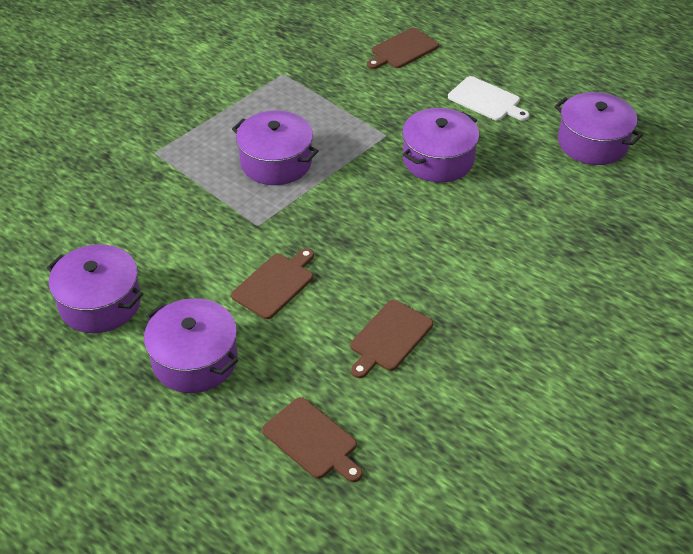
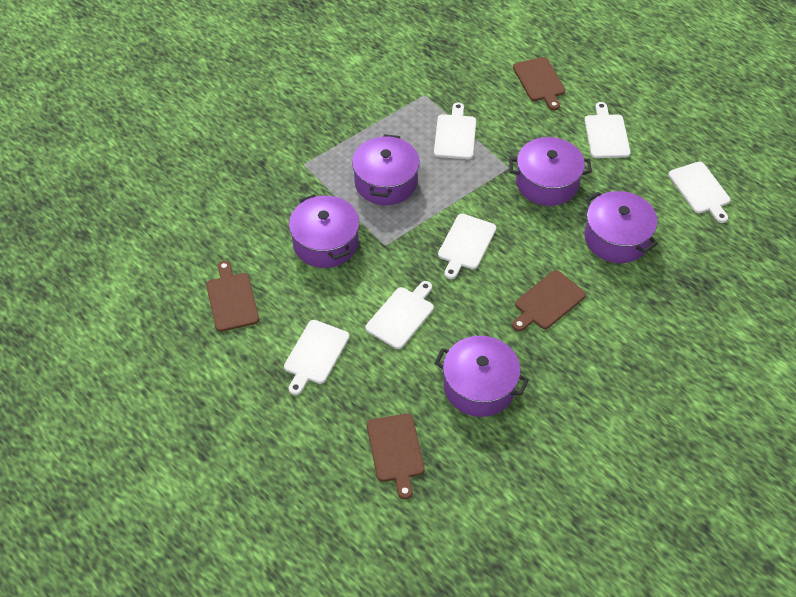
white cutting board: 1 -> 6

